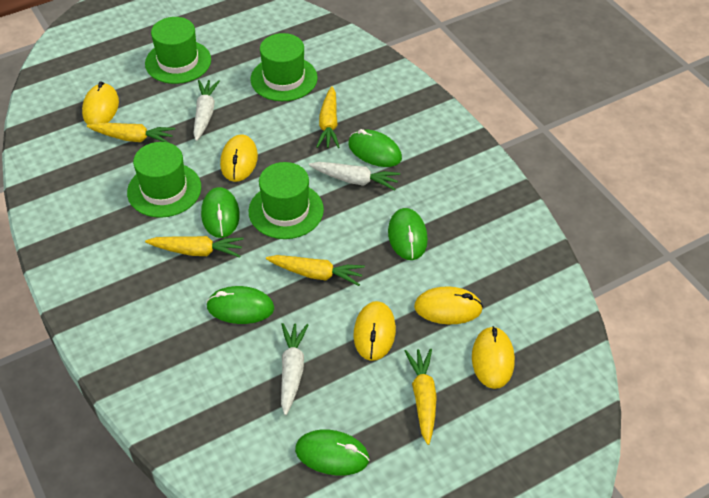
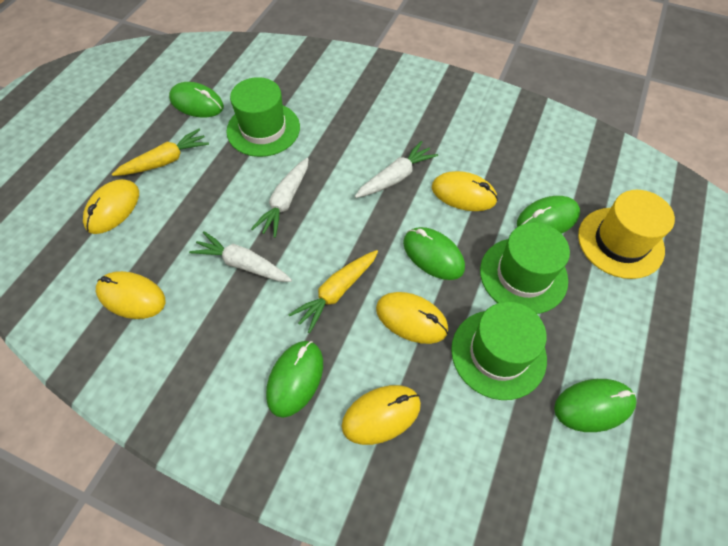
green hat: 4 -> 3
yellow carrot: 5 -> 2
yellow hat: 0 -> 1

